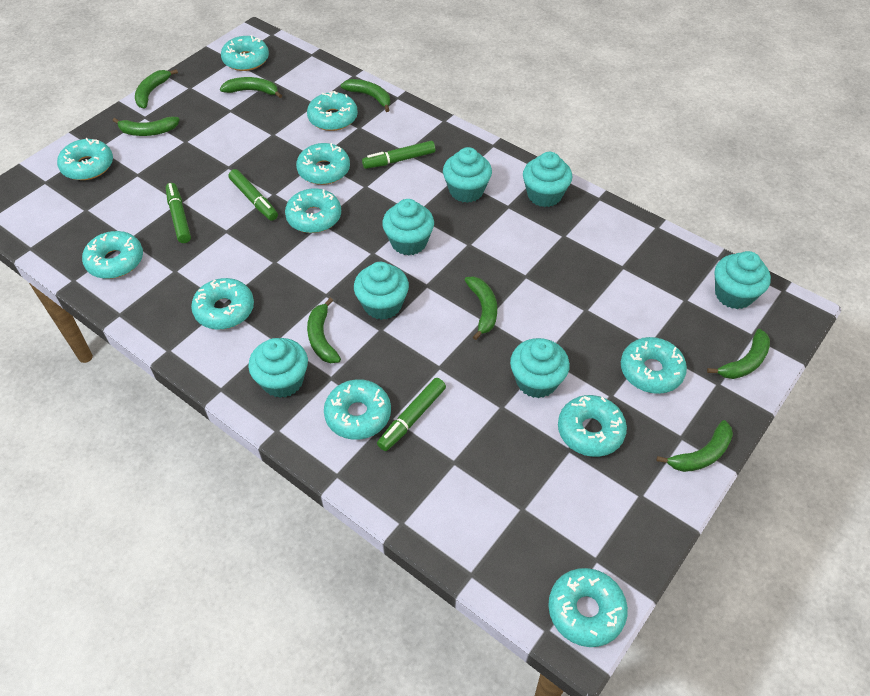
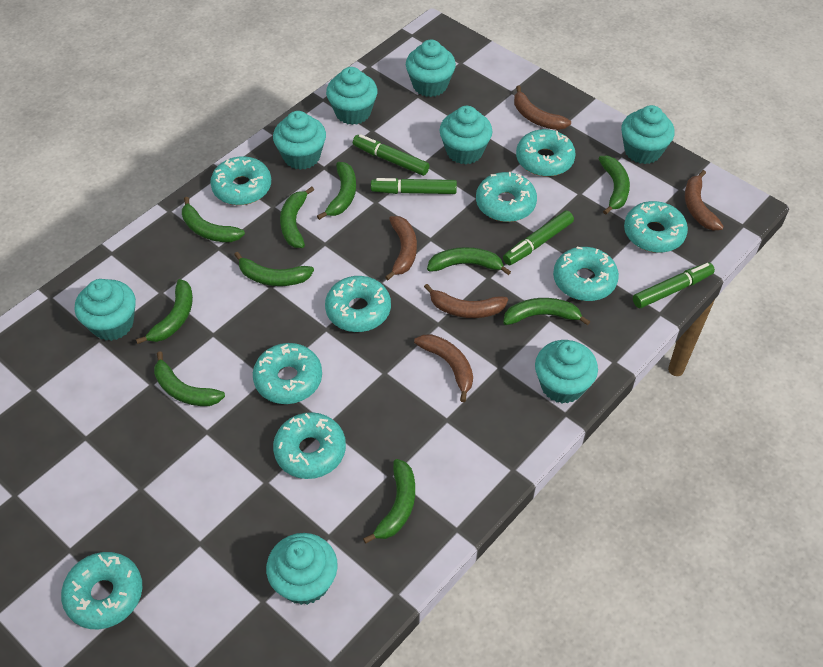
brown banana: 0 -> 5
green banana: 8 -> 10
turquoise cupcake: 7 -> 8
turquoise donut: 11 -> 9

